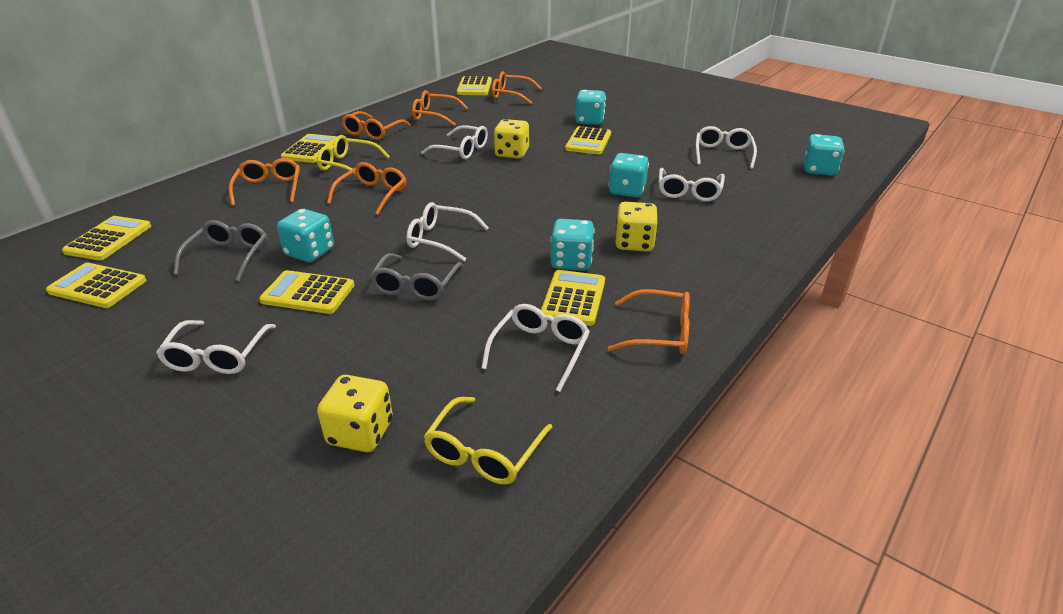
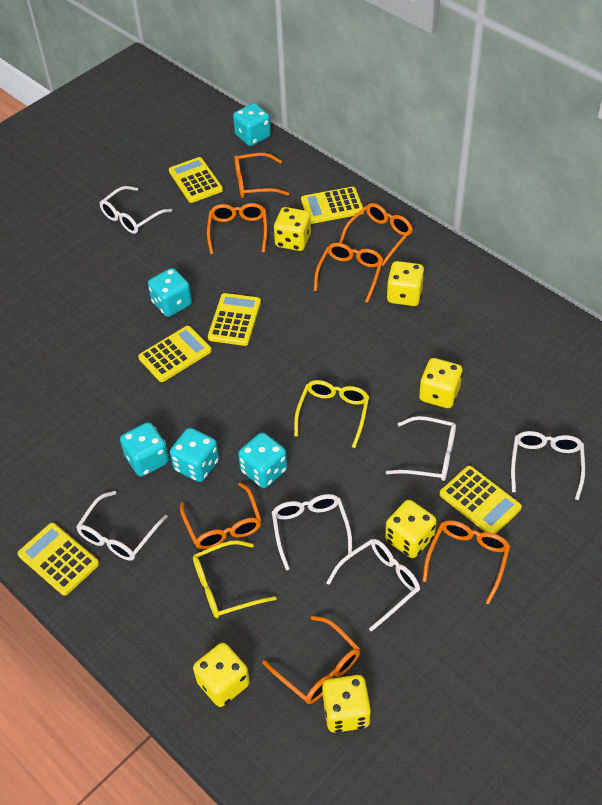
grey glasses: 2 -> 0
orange glasses: 6 -> 7
yellow calculator: 7 -> 6
yellow dice: 3 -> 6

